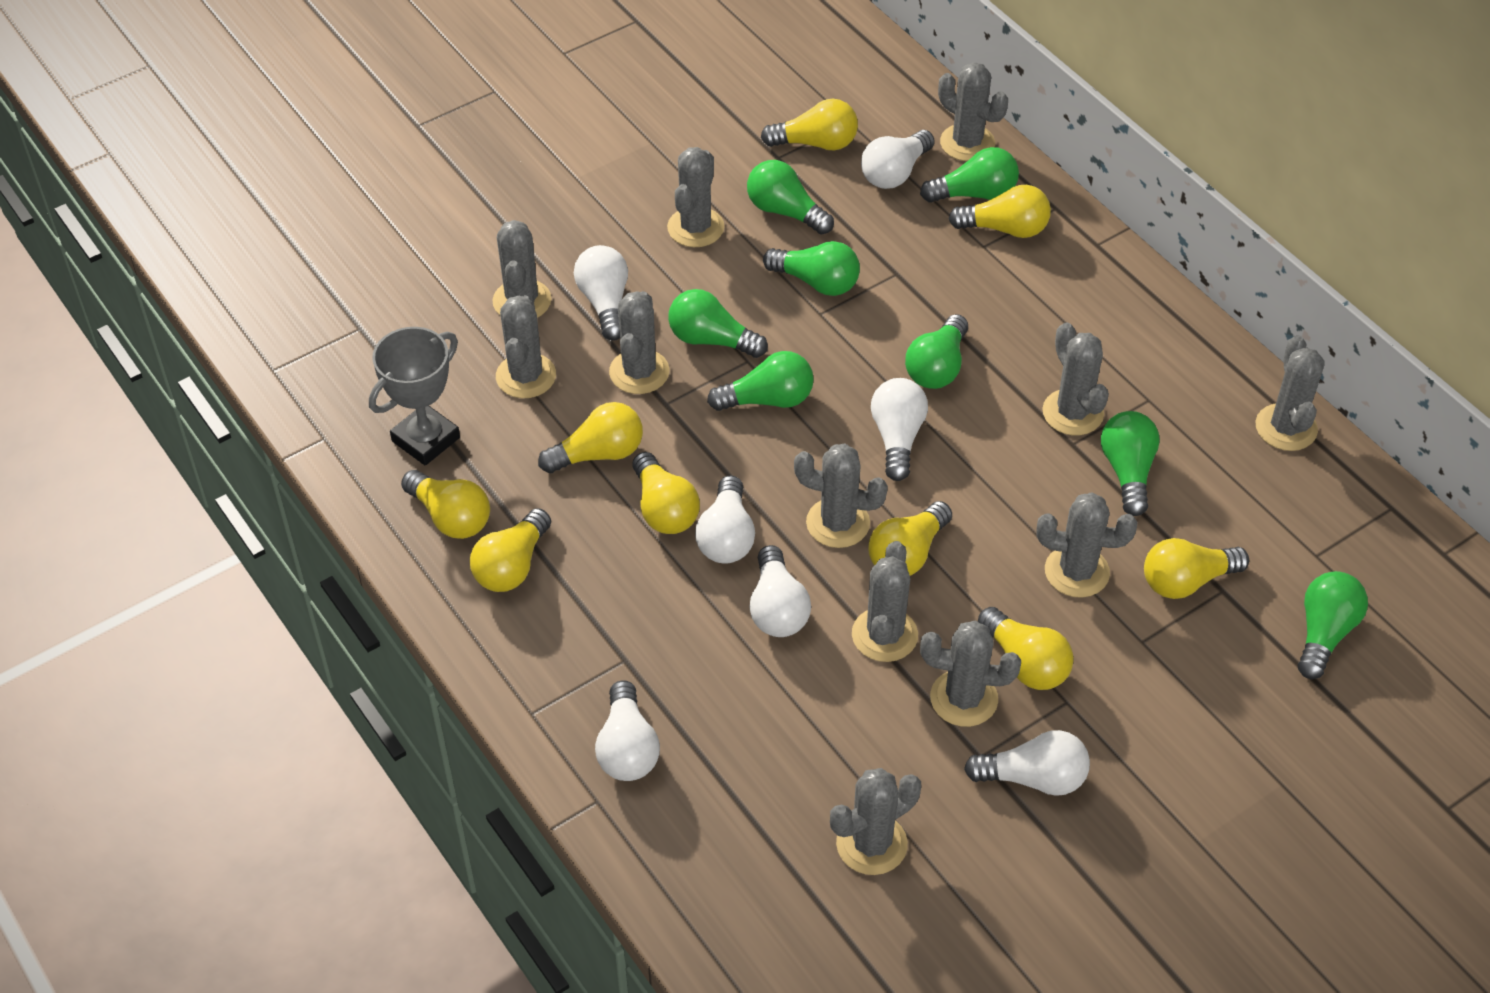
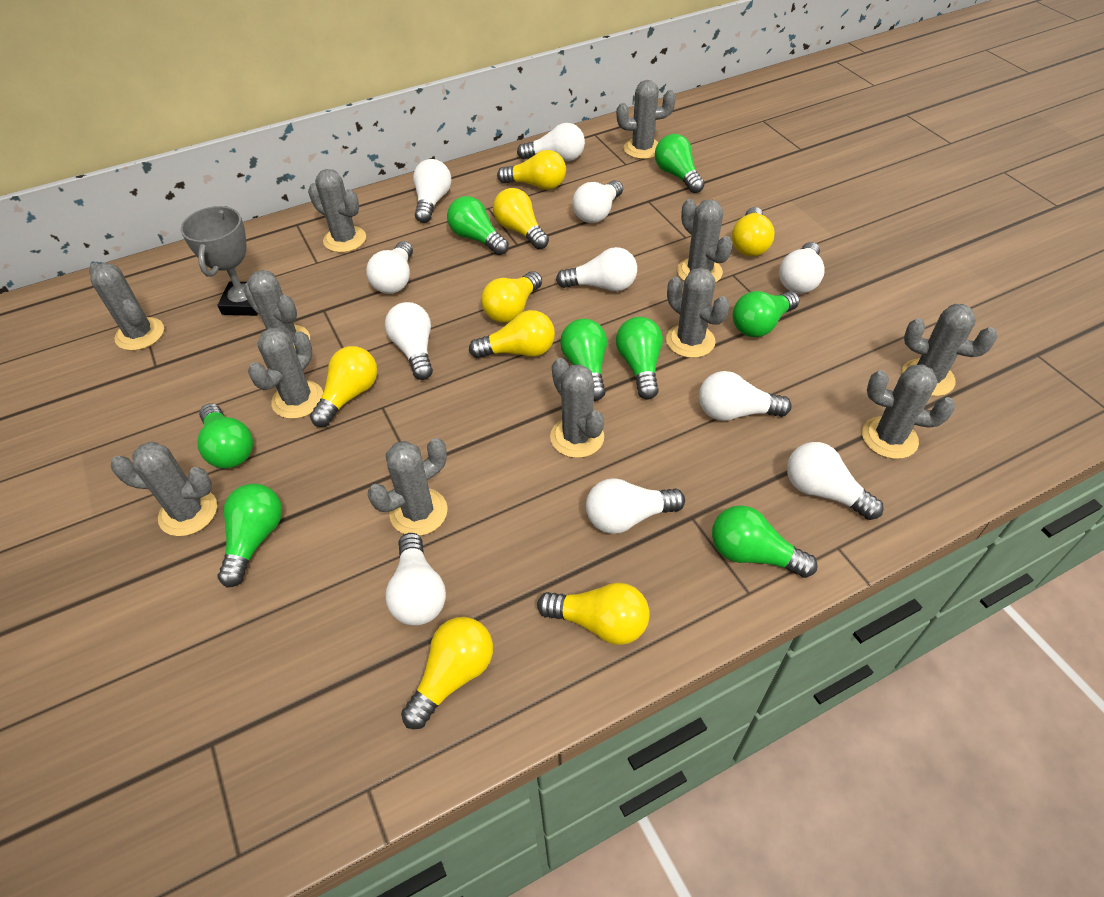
white light bulb: 7 -> 11
yellow light bulb: 9 -> 8

